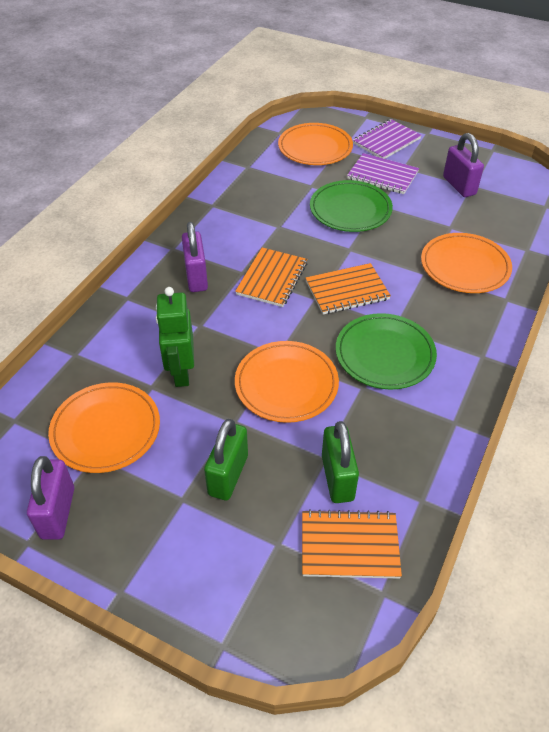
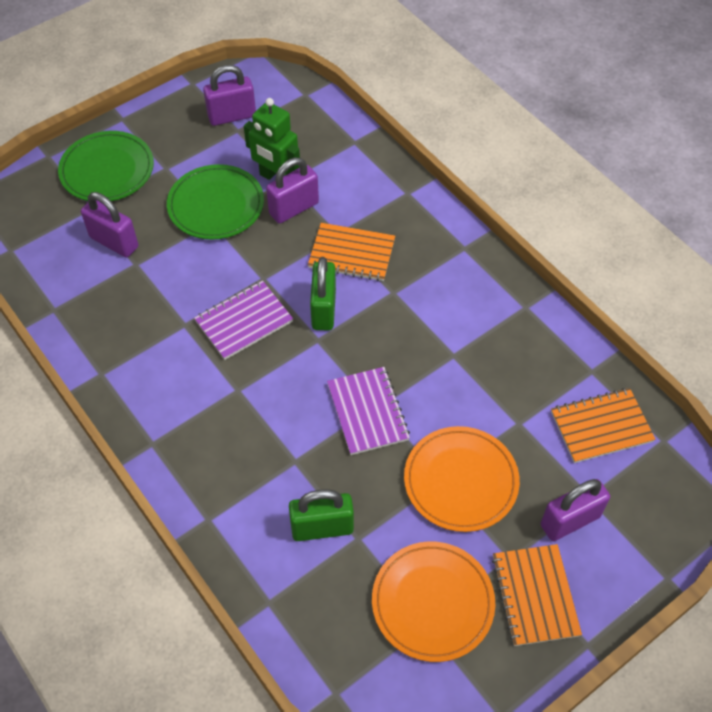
orange plate: 4 -> 2
purple padlock: 3 -> 4

